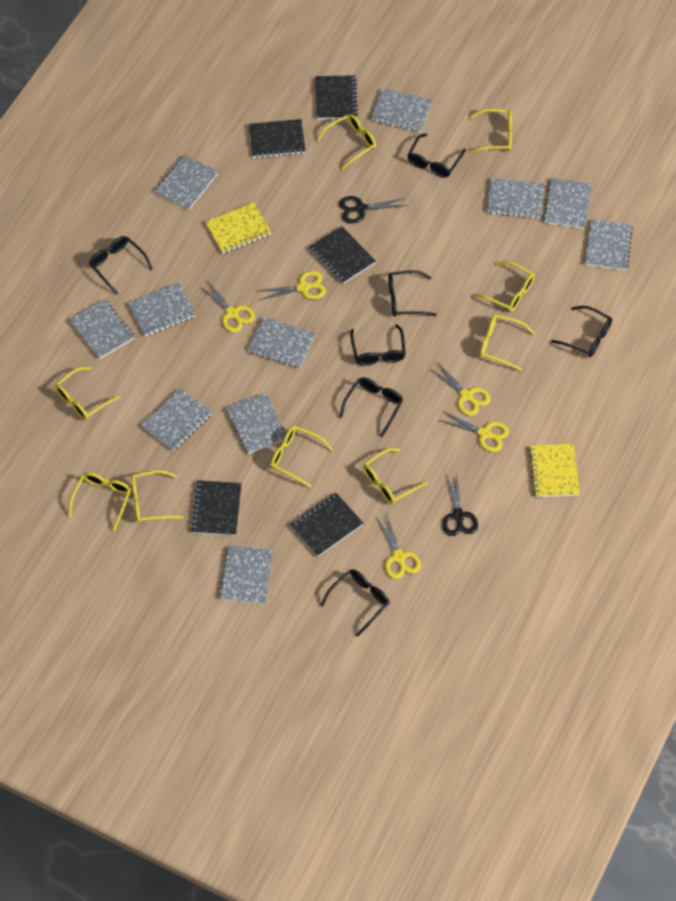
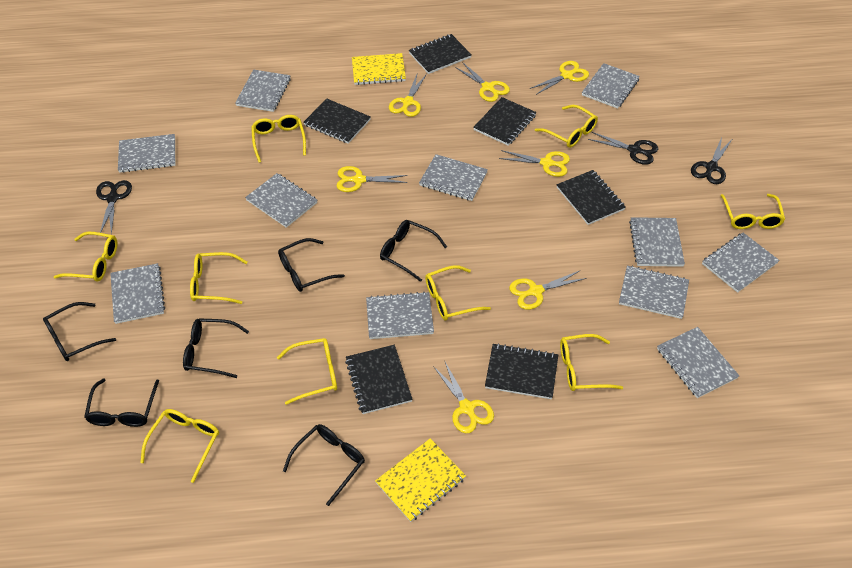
black glasses: 7 -> 6
black notebook: 5 -> 6
black scissors: 2 -> 3
yellow scissors: 5 -> 7

